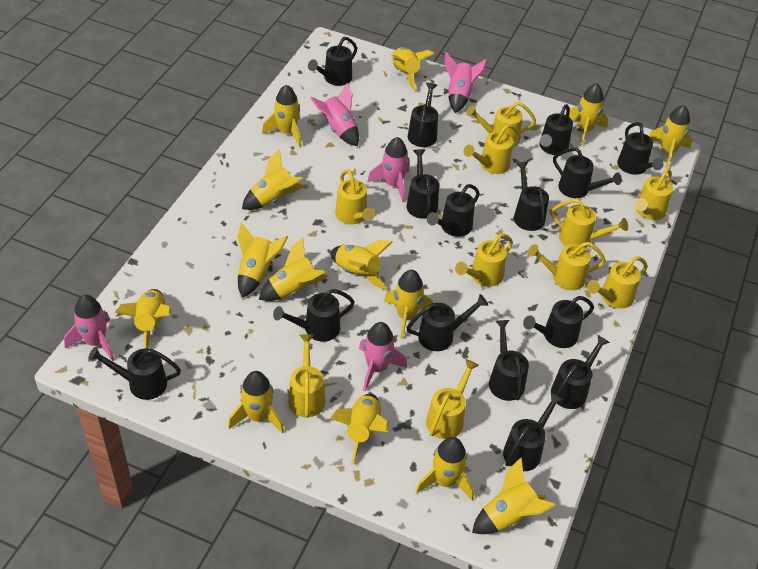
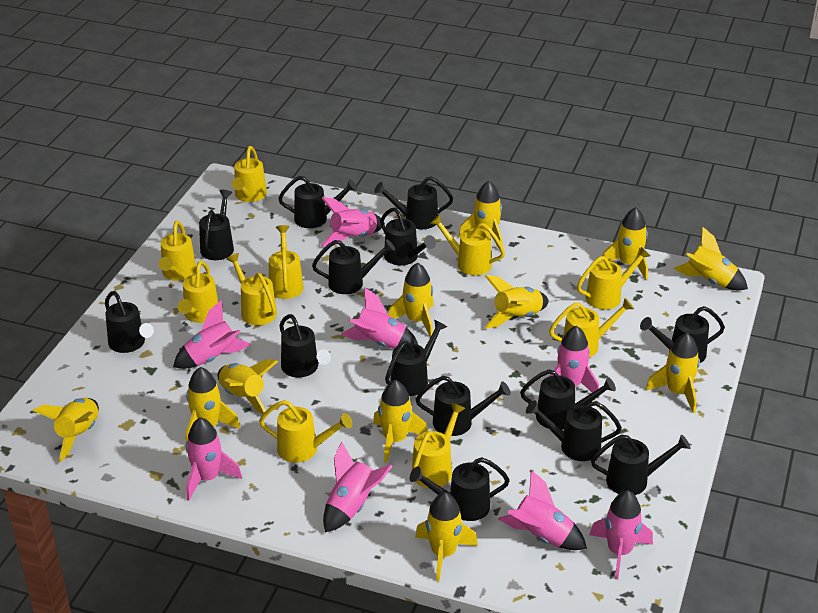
black watering can: 15 -> 14
pink rocket: 5 -> 8
yellow rocket: 14 -> 11

